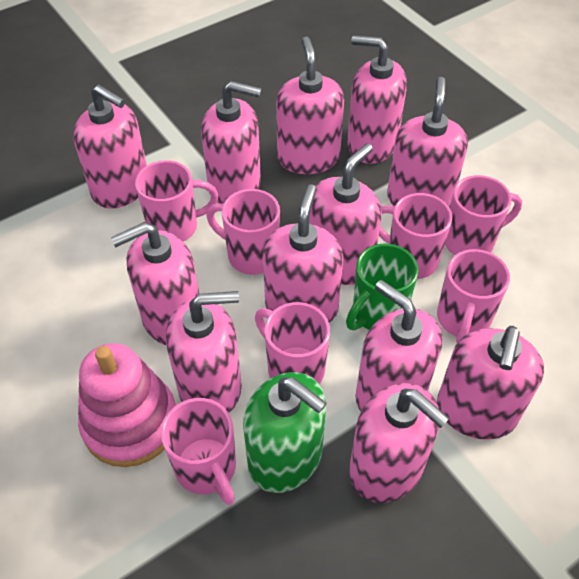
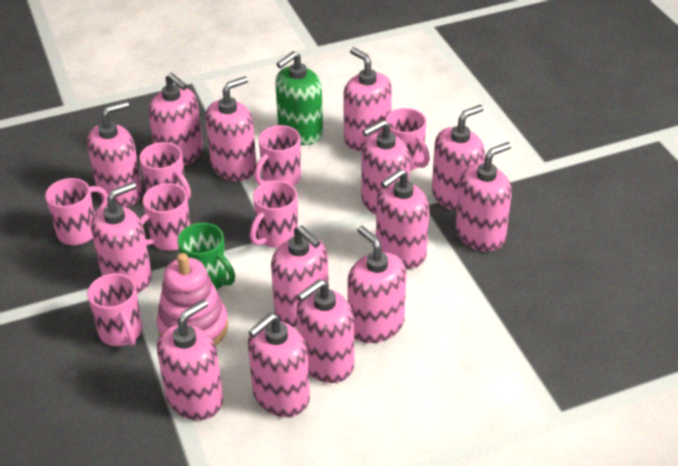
pink soap dispenser: 12 -> 14

